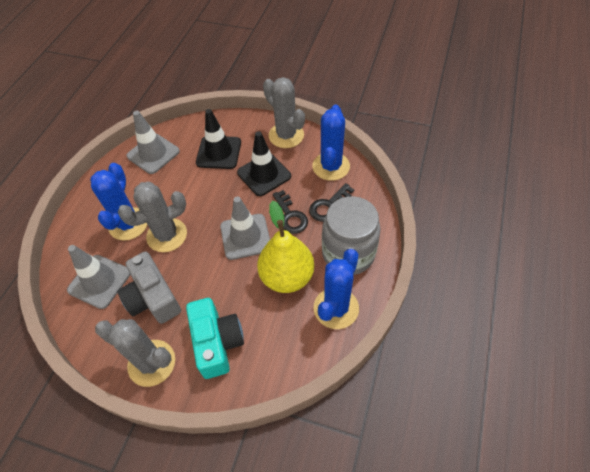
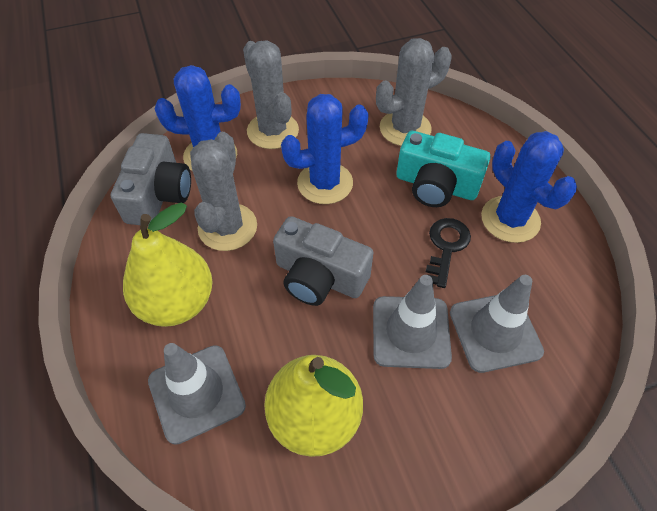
black key: 2 -> 1
black traffic cone: 2 -> 0
grey camera: 1 -> 2
grey jar: 1 -> 0
yellow pear: 1 -> 2

